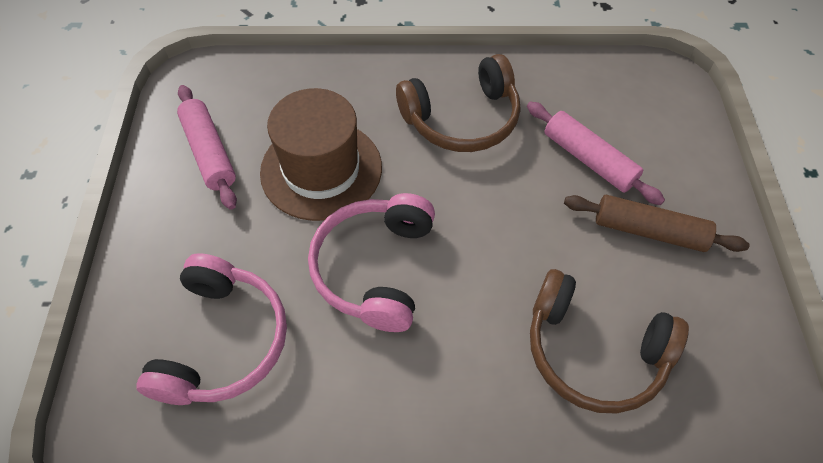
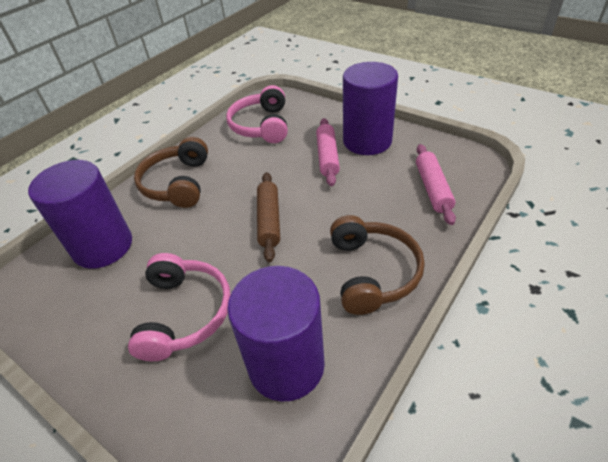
brown hat: 1 -> 0
purple cylinder: 0 -> 3

